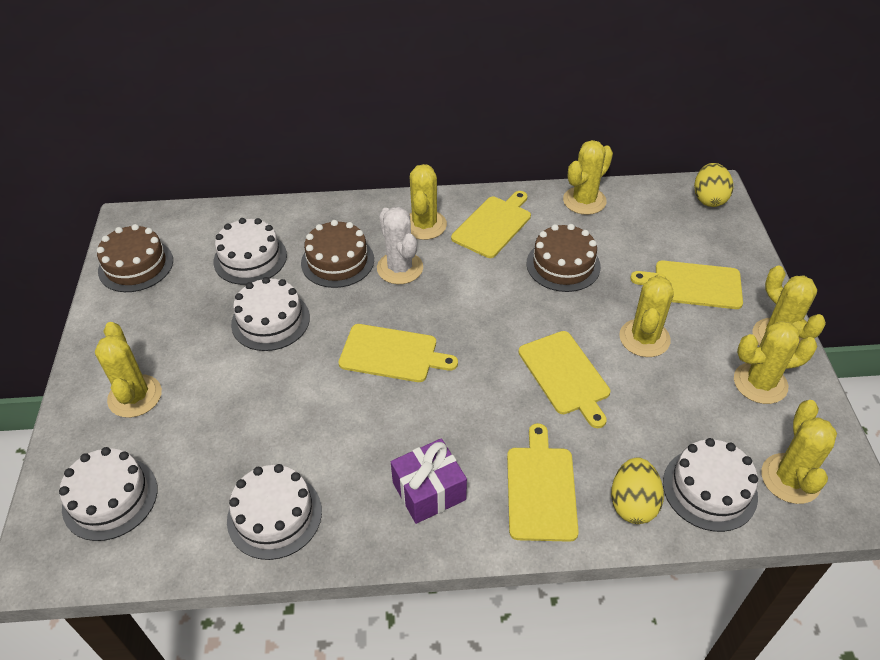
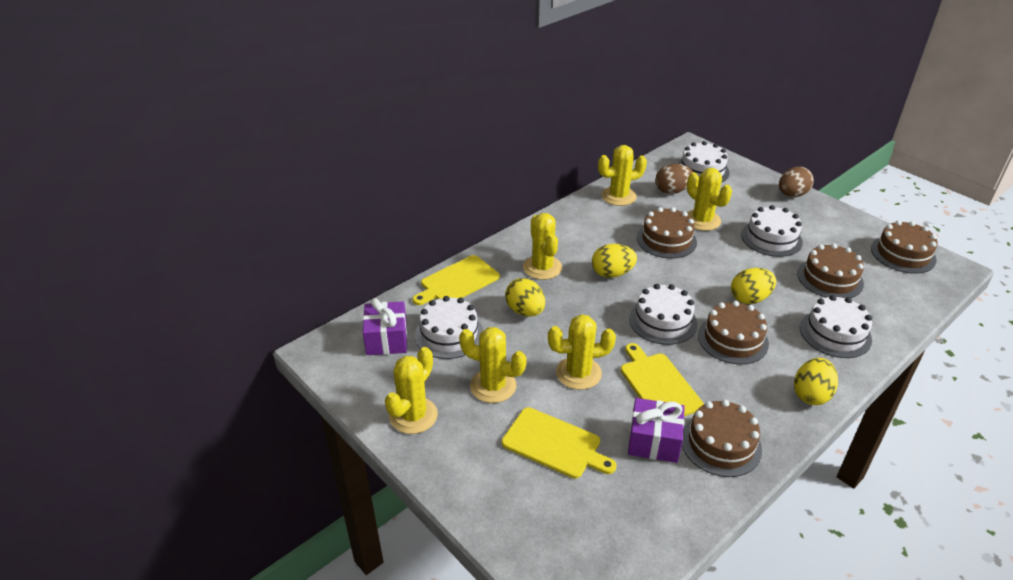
brown cake: 3 -> 5
brown egg: 0 -> 2
purple gift: 1 -> 2
white cactus: 1 -> 0
yellow cactus: 7 -> 6
yellow cutting board: 5 -> 3
yellow egg: 2 -> 4

